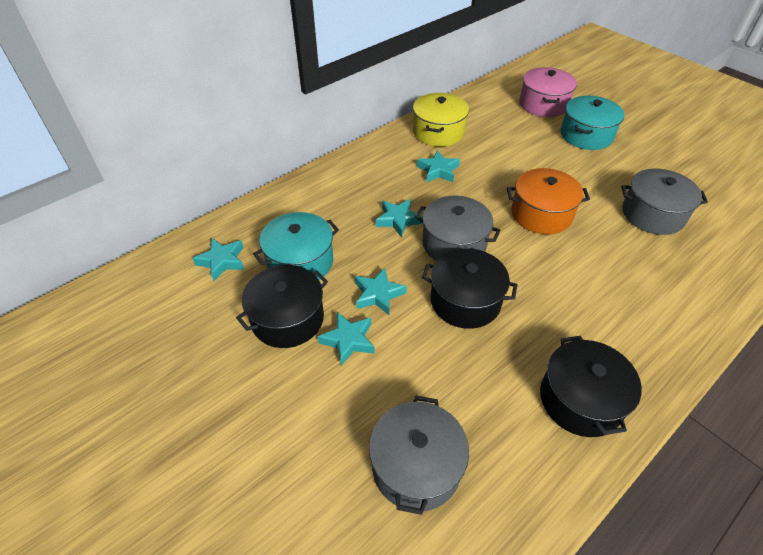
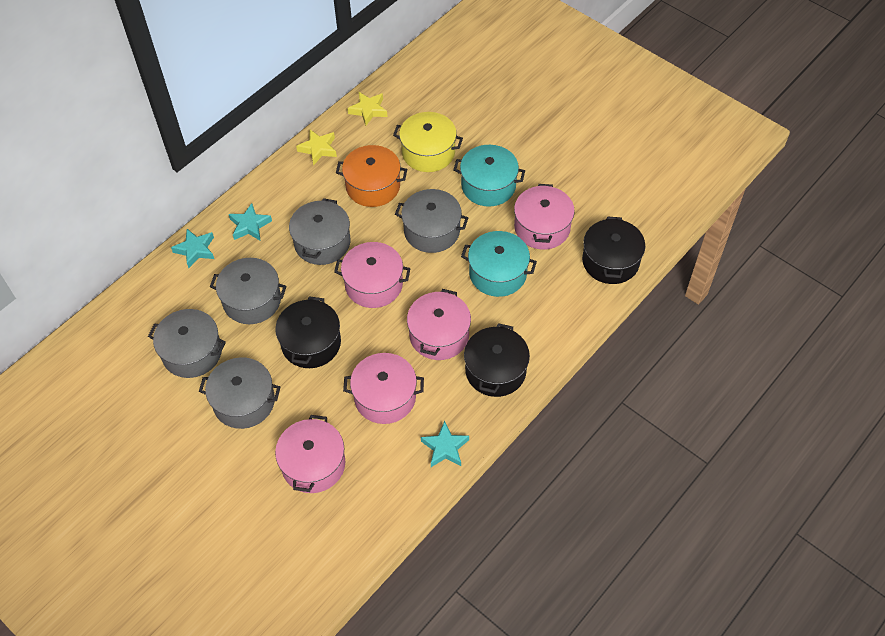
grey pot: 3 -> 5
pink pot: 1 -> 5
turquoise star: 5 -> 3
yellow star: 0 -> 2

